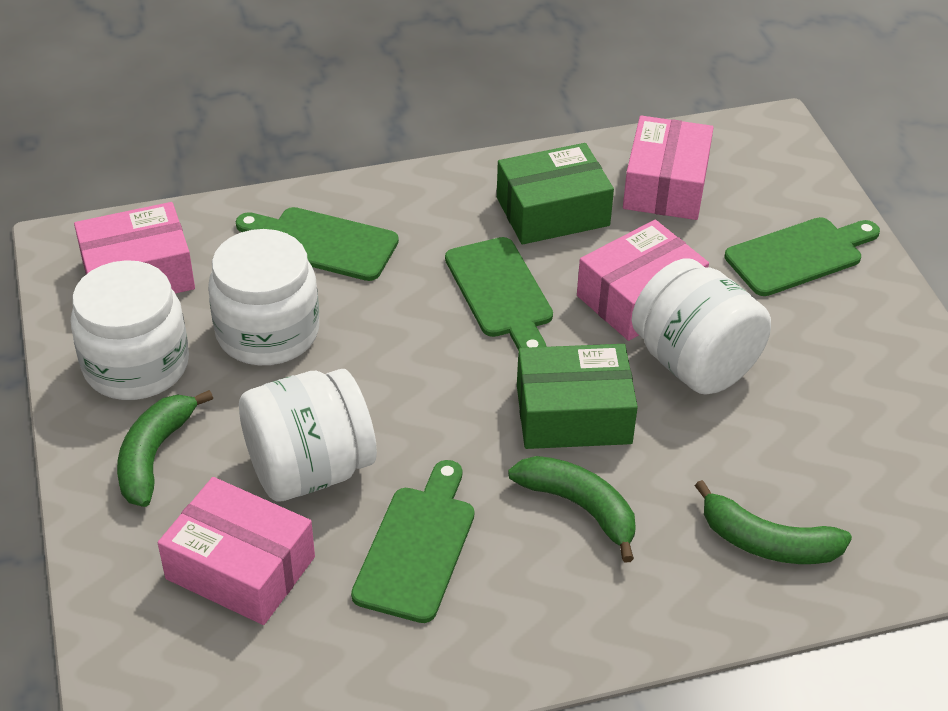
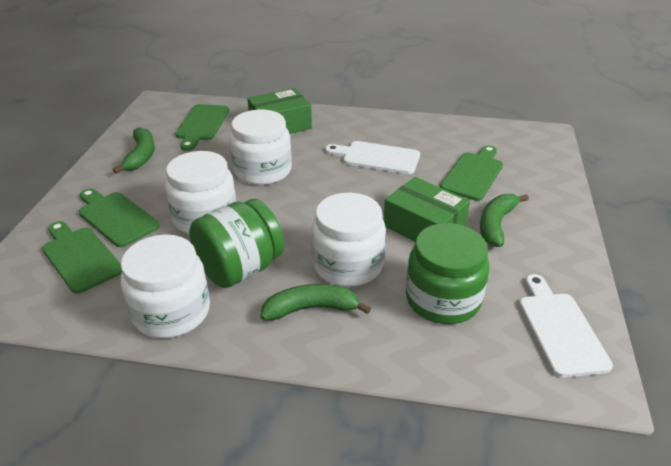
green jar: 0 -> 2
pink box: 4 -> 0
white cutting board: 0 -> 2

